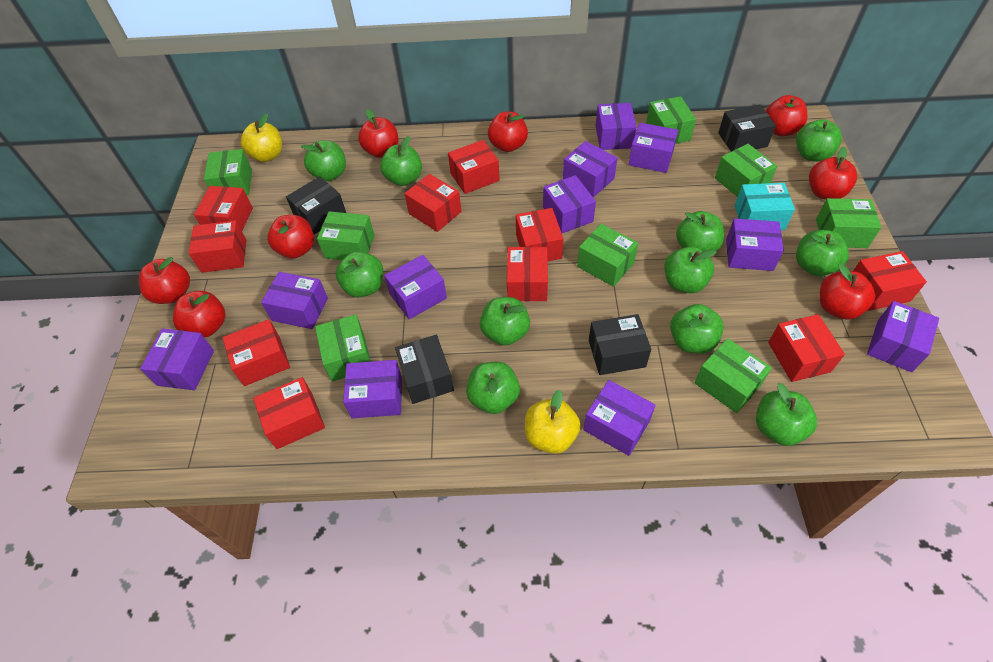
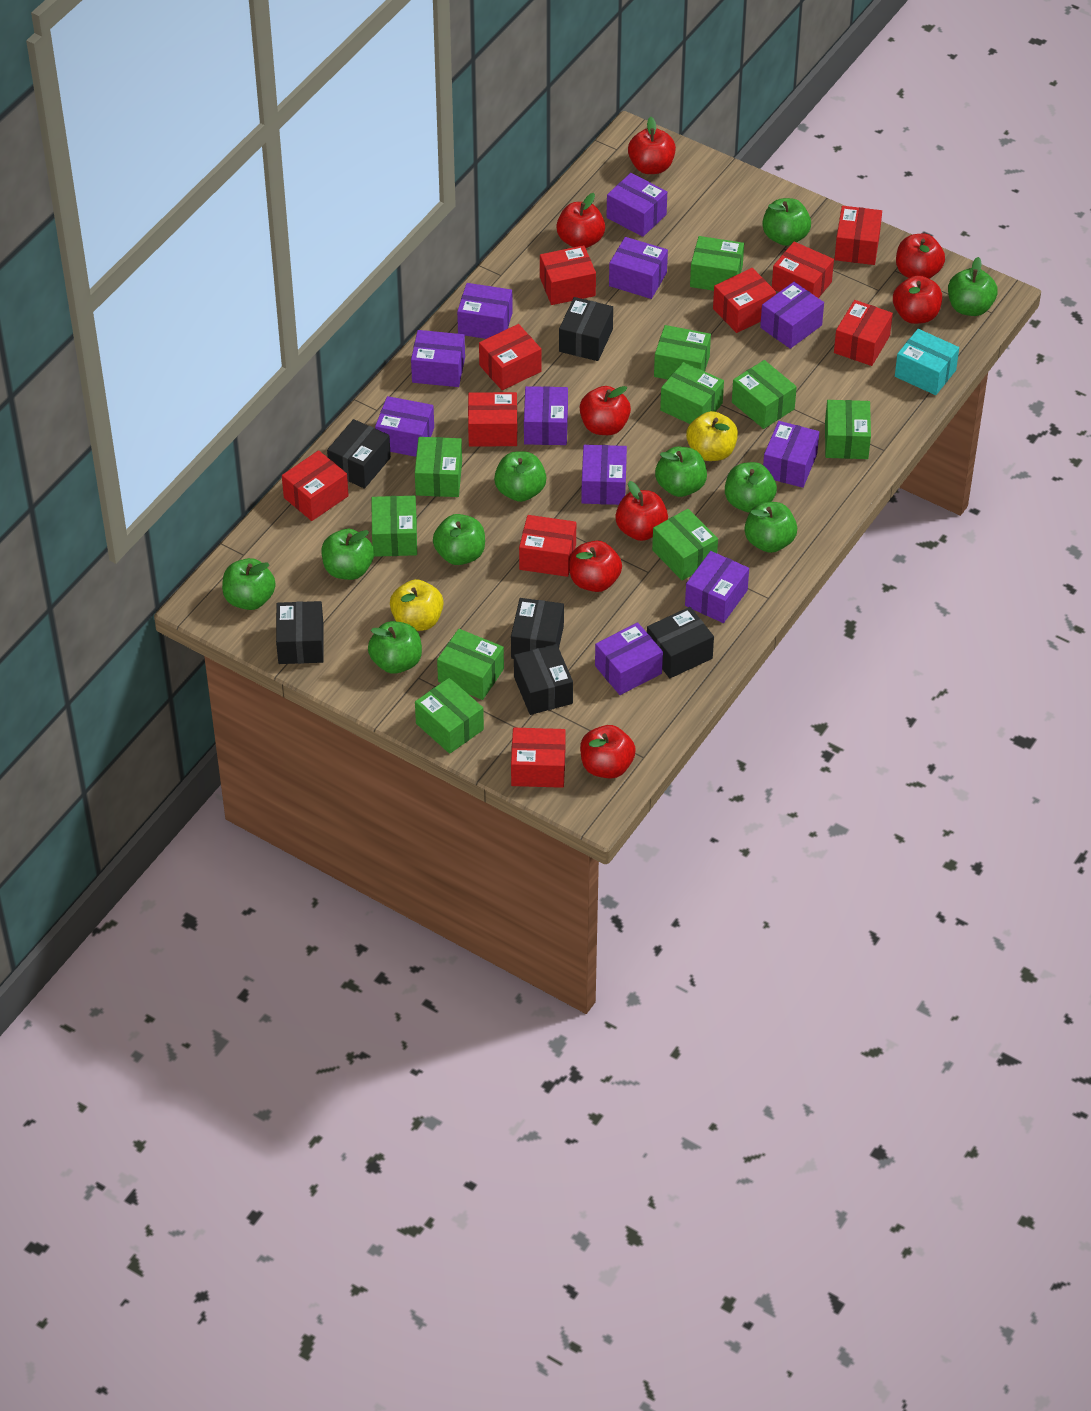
black box: 4 -> 6
green apple: 11 -> 10
green box: 8 -> 10

